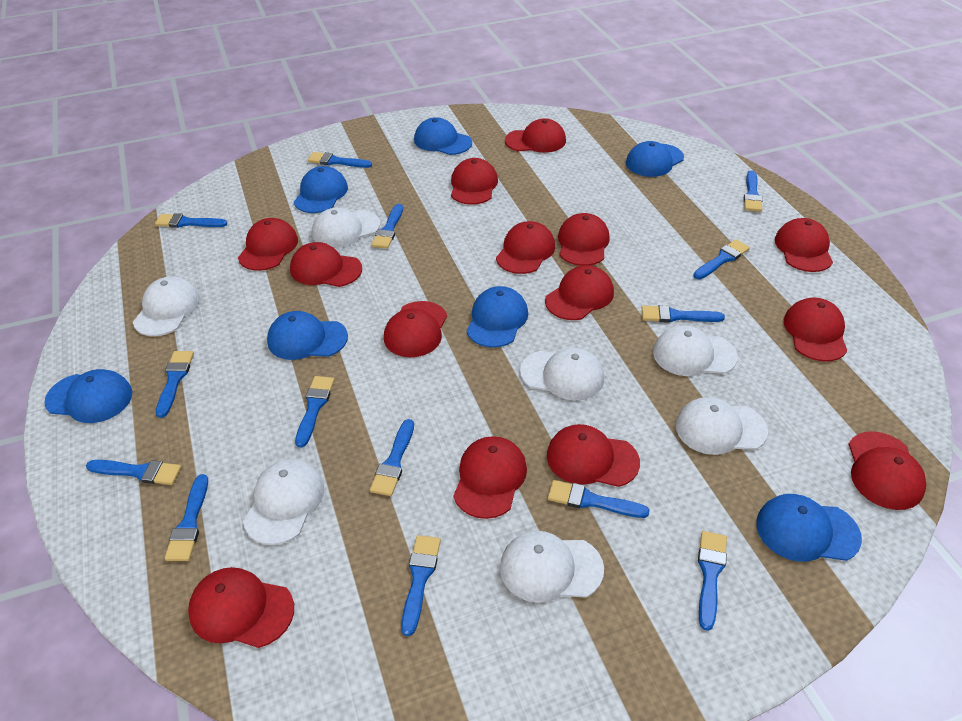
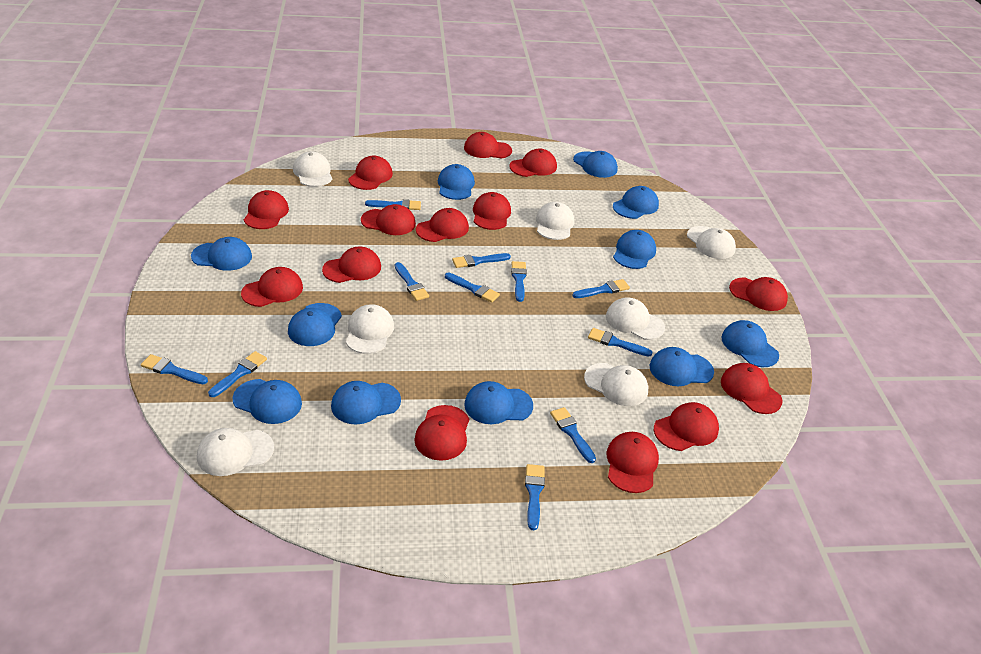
blue brush: 14 -> 11
blue cap: 7 -> 11

